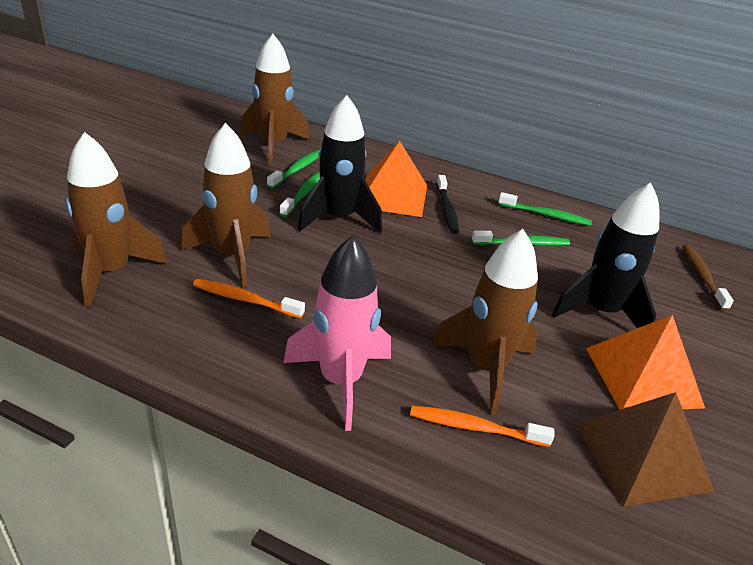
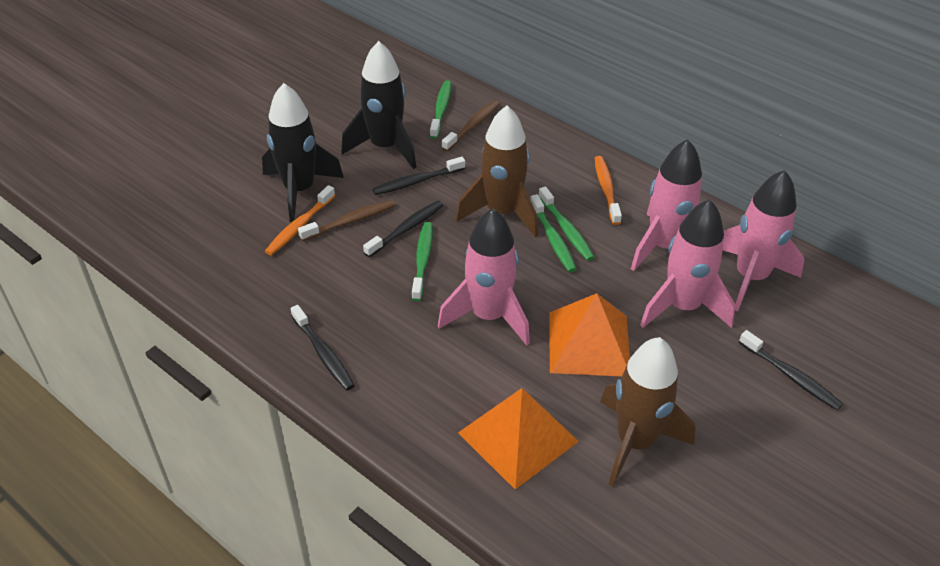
black toothbrush: 1 -> 4
brown pyramid: 1 -> 0
brown rocket: 4 -> 2
brown toothbrush: 1 -> 2
pink rocket: 1 -> 4

